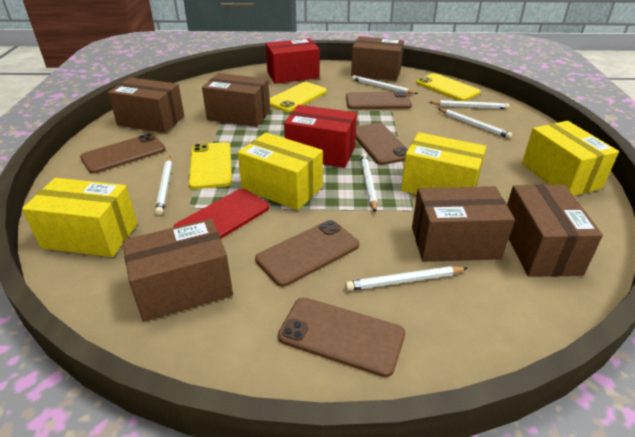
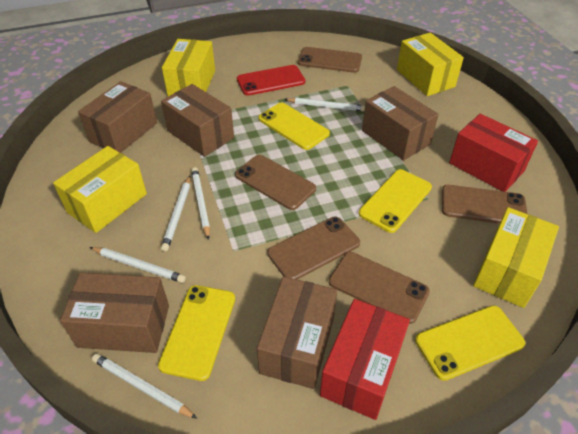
brown box: 6 -> 5
white pencil: 6 -> 5
yellow phone: 3 -> 4

